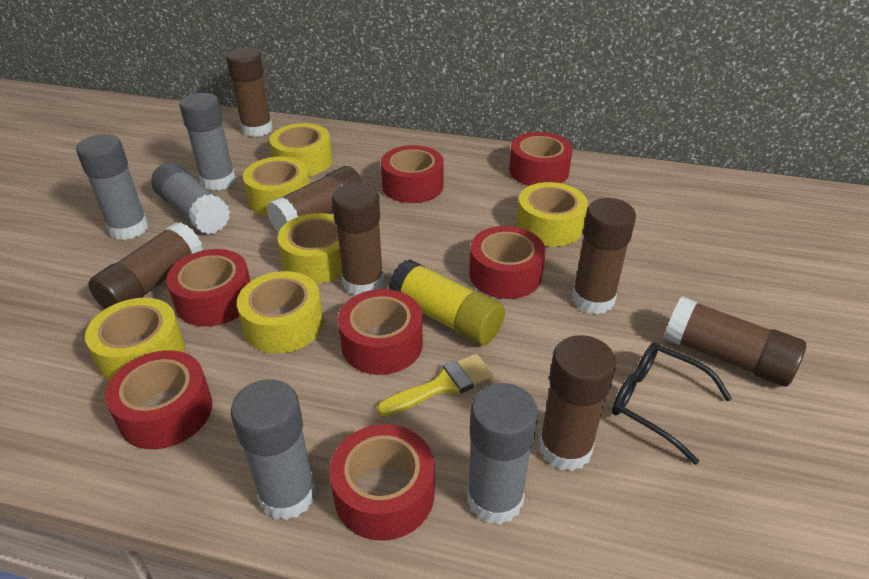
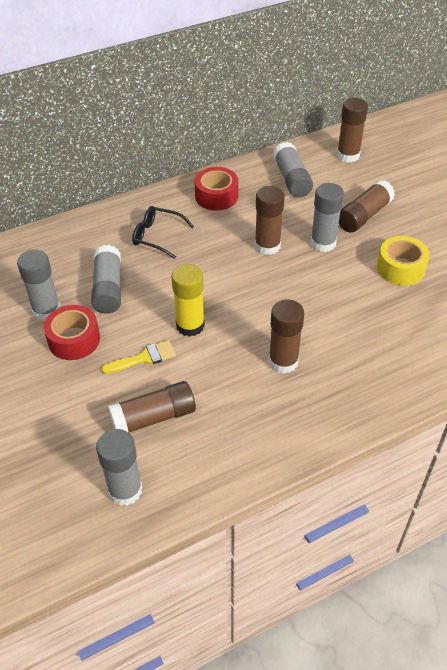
brown glue stick: 7 -> 5
red tape: 7 -> 2
yellow tape: 6 -> 1

